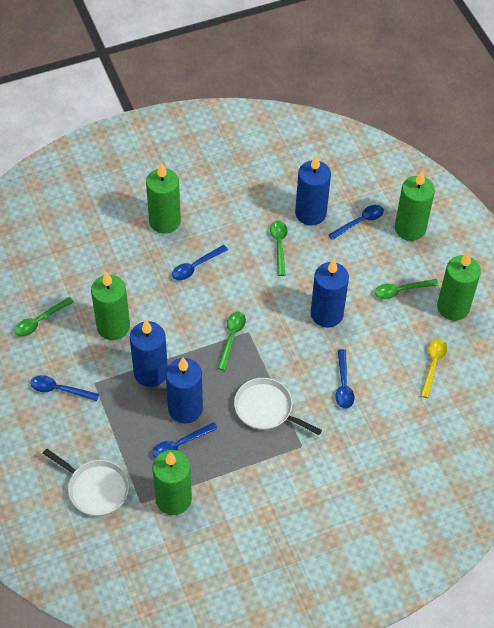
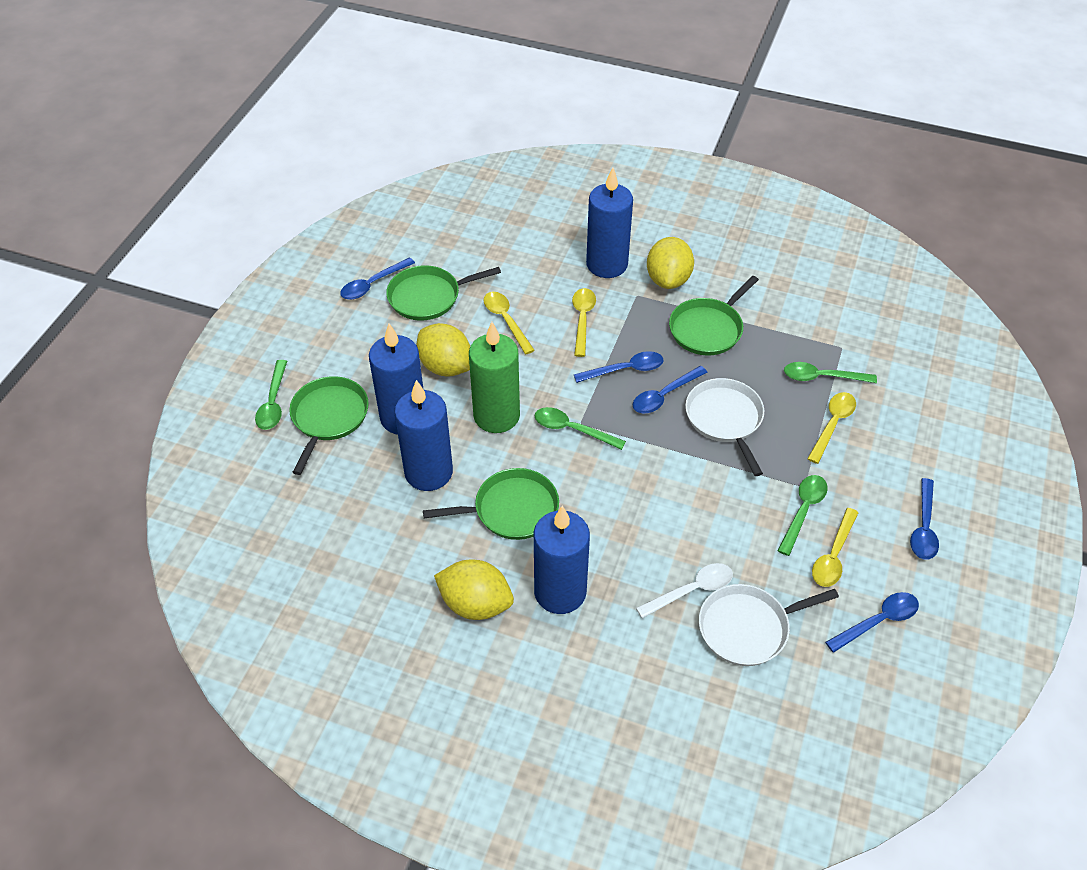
green candle: 5 -> 1
green pan: 0 -> 4
white spoon: 0 -> 1
yellow lemon: 0 -> 3
yellow spoon: 1 -> 4

